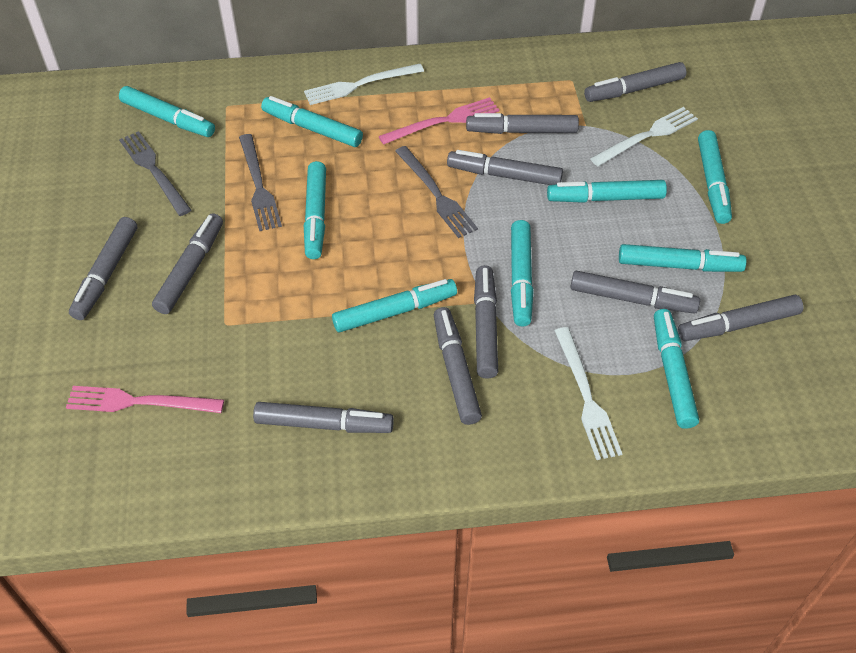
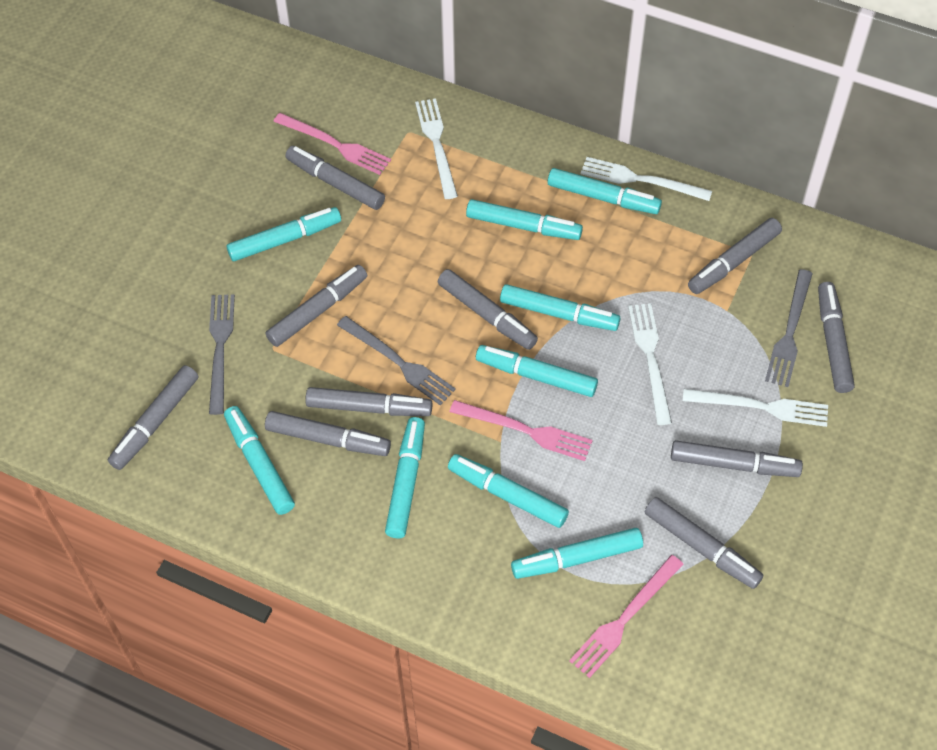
pink fork: 2 -> 3
white fork: 3 -> 4

